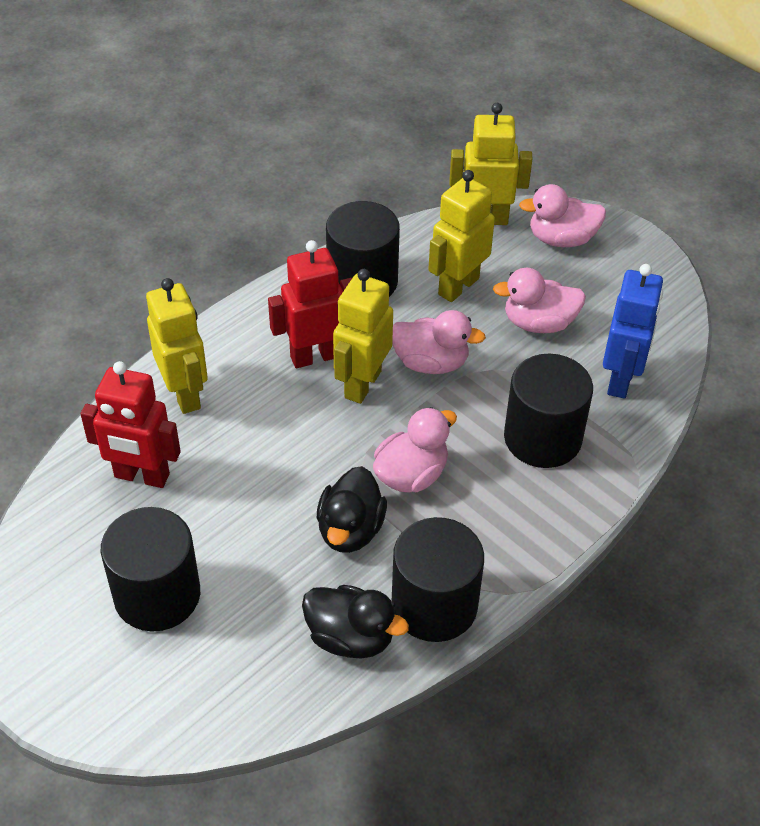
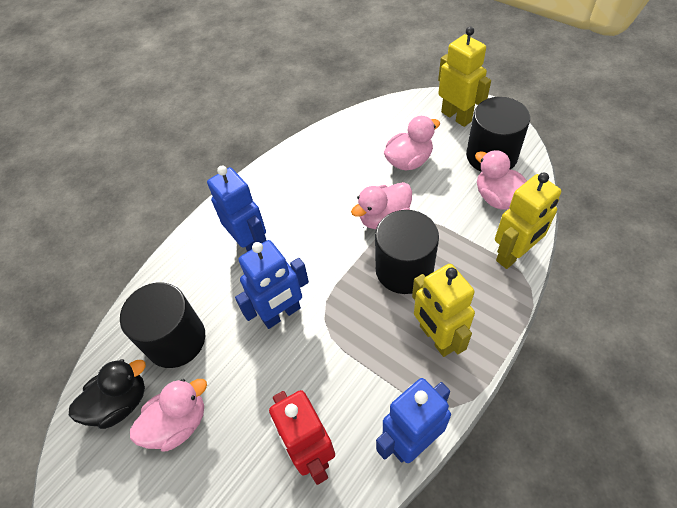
black cylinder: 4 -> 3
black duck: 2 -> 1
blue robot: 1 -> 3
red robot: 2 -> 1
yellow robot: 4 -> 3

